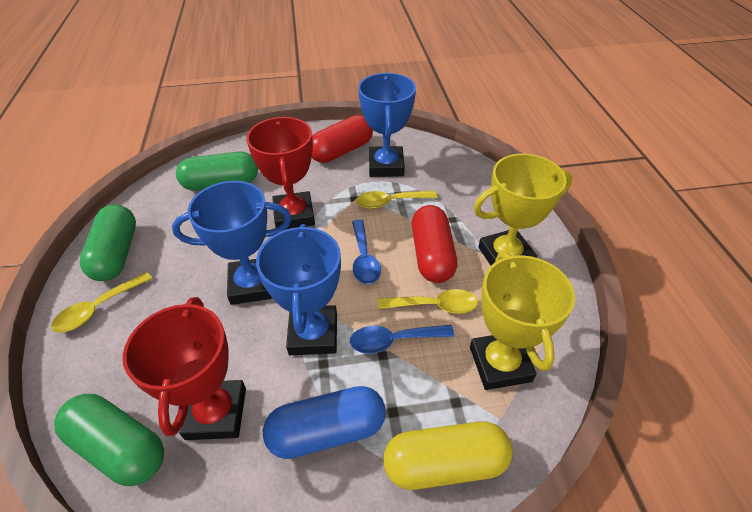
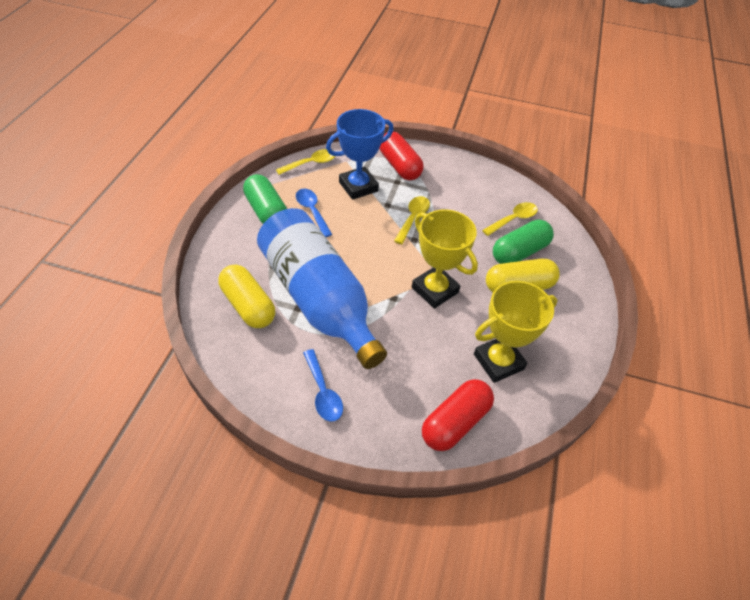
blue bottle: 0 -> 1
blue capsule: 1 -> 0
blue trophy: 3 -> 1
green capsule: 3 -> 2
red trophy: 2 -> 0
yellow capsule: 1 -> 2

